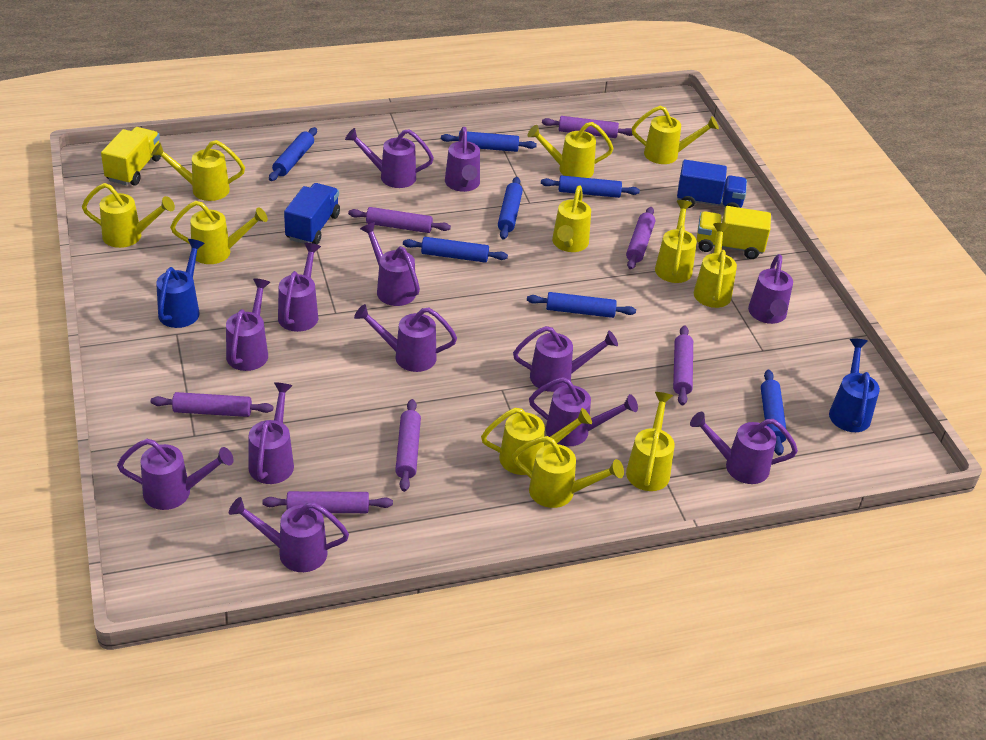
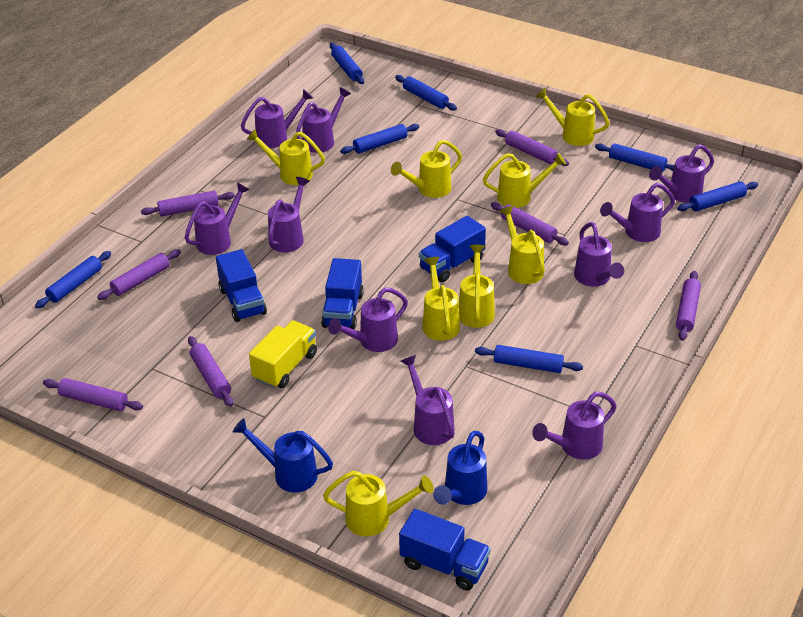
blue truck: 2 -> 4
purple watering can: 13 -> 10
yellow truck: 2 -> 1
yellow watering can: 11 -> 8

